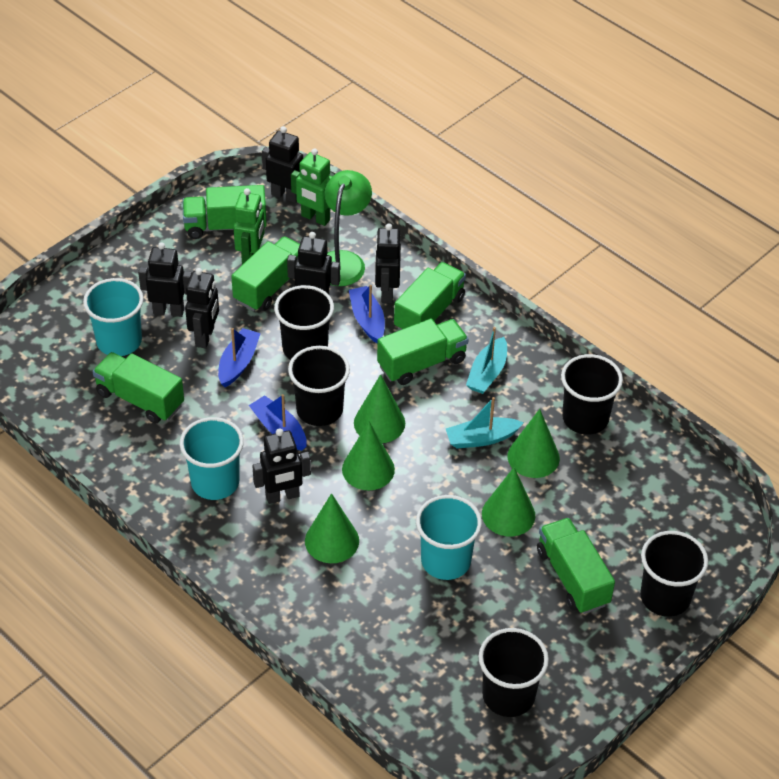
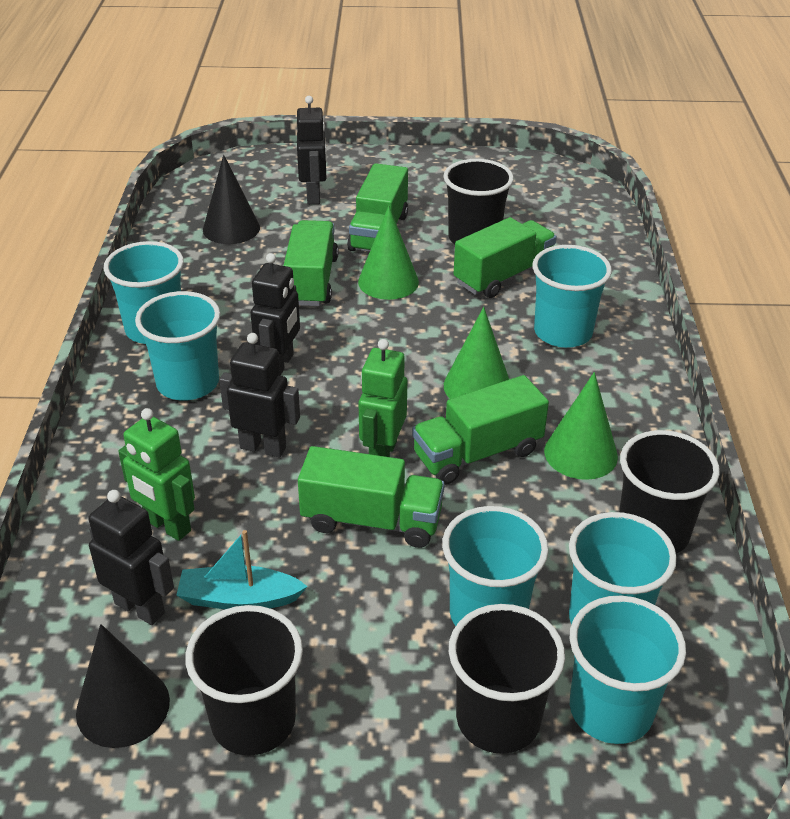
black cone: 0 -> 2
black cup: 5 -> 4
black robot: 6 -> 4
blue boat: 3 -> 0
green cone: 5 -> 3
green lamp: 1 -> 0
green truck: 6 -> 5
turquoise boat: 2 -> 1
turquoise cup: 3 -> 6

